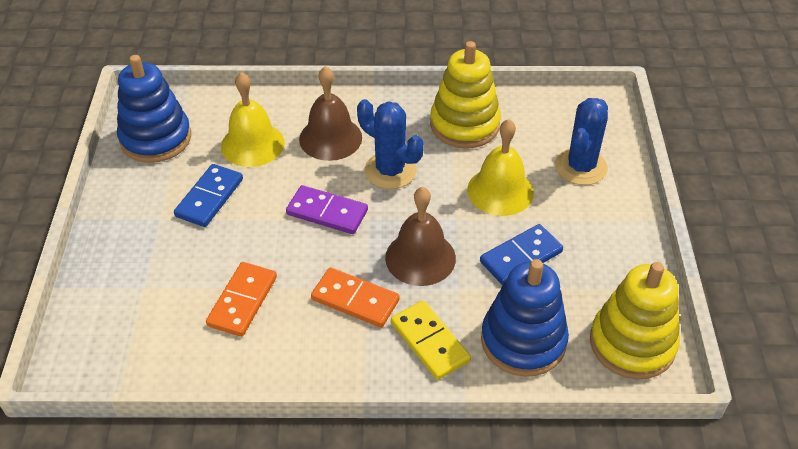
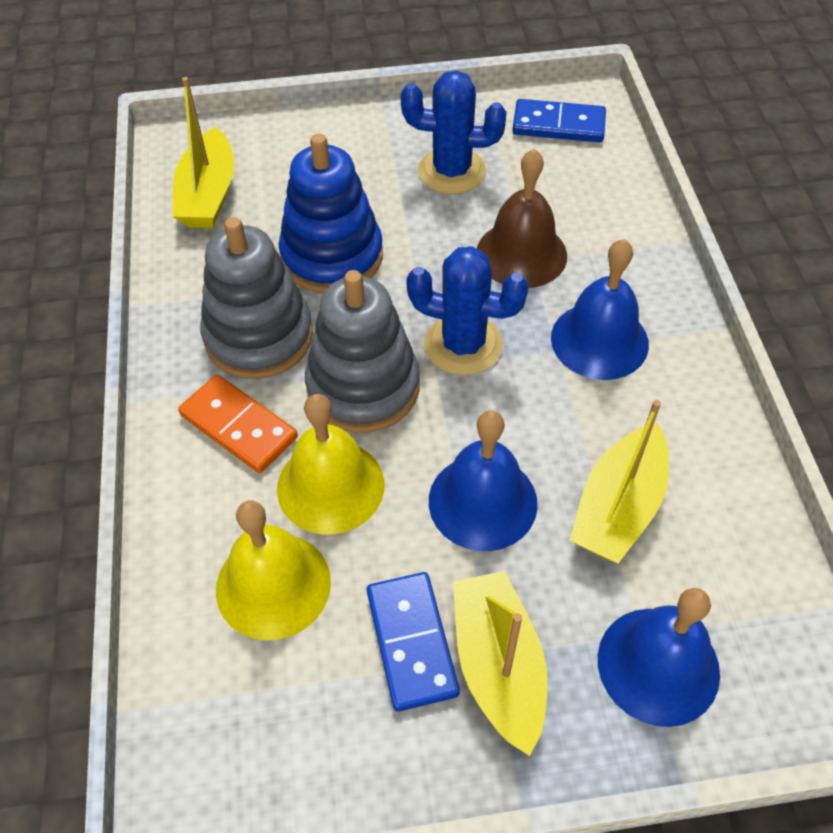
blue bell: 0 -> 3
blue stacking toy: 2 -> 1
brown bell: 2 -> 1
grey stacking toy: 0 -> 2
orange domino: 2 -> 1
purple domino: 1 -> 0
yellow boat: 0 -> 3
yellow domino: 1 -> 0
yellow stacking toy: 2 -> 0

